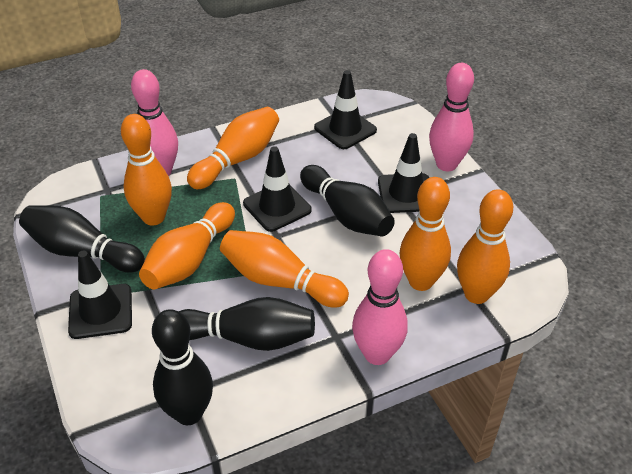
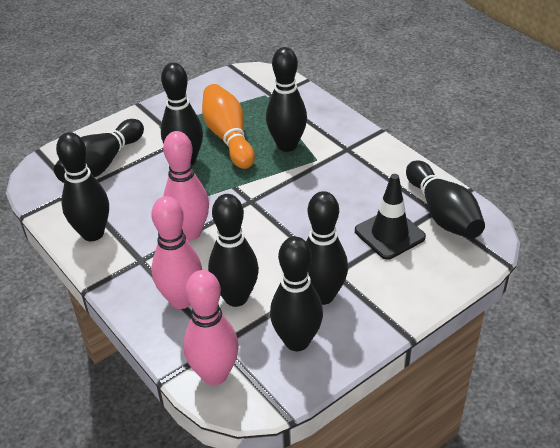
black bowling pin: 4 -> 8
black traffic cone: 4 -> 1
orange bowling pin: 6 -> 1

